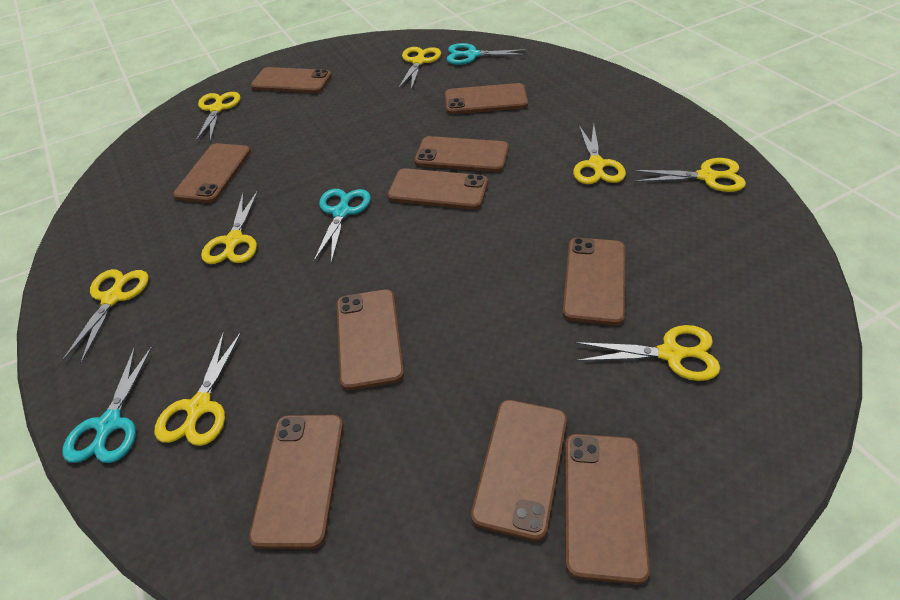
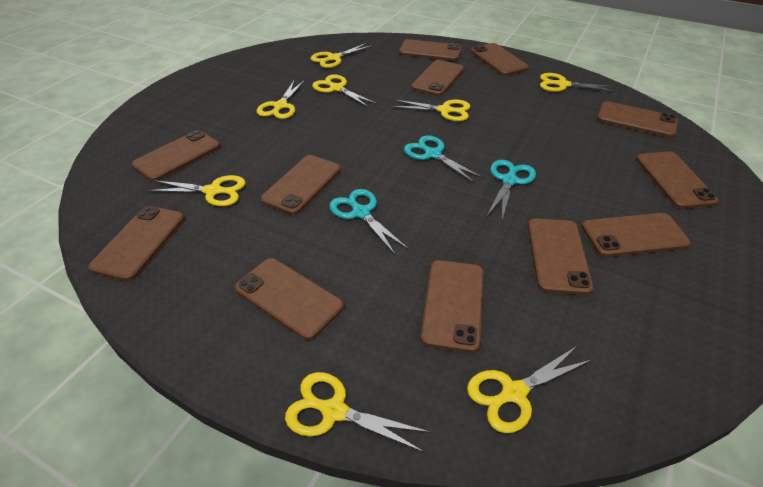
brown phone: 10 -> 12

